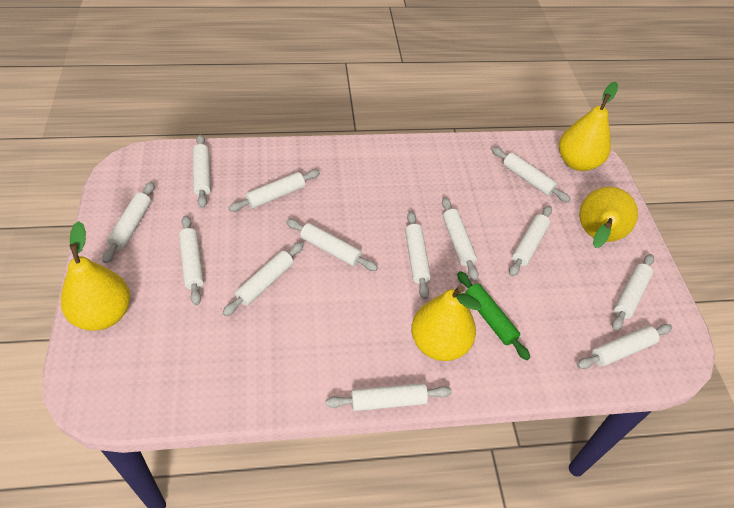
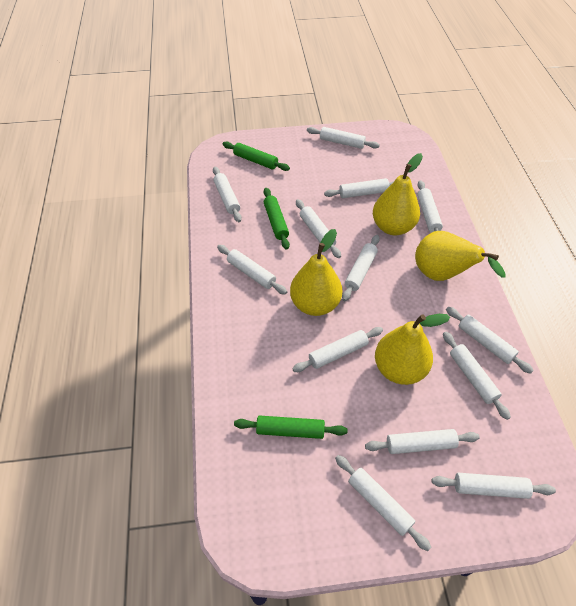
green rolling pin: 1 -> 3

